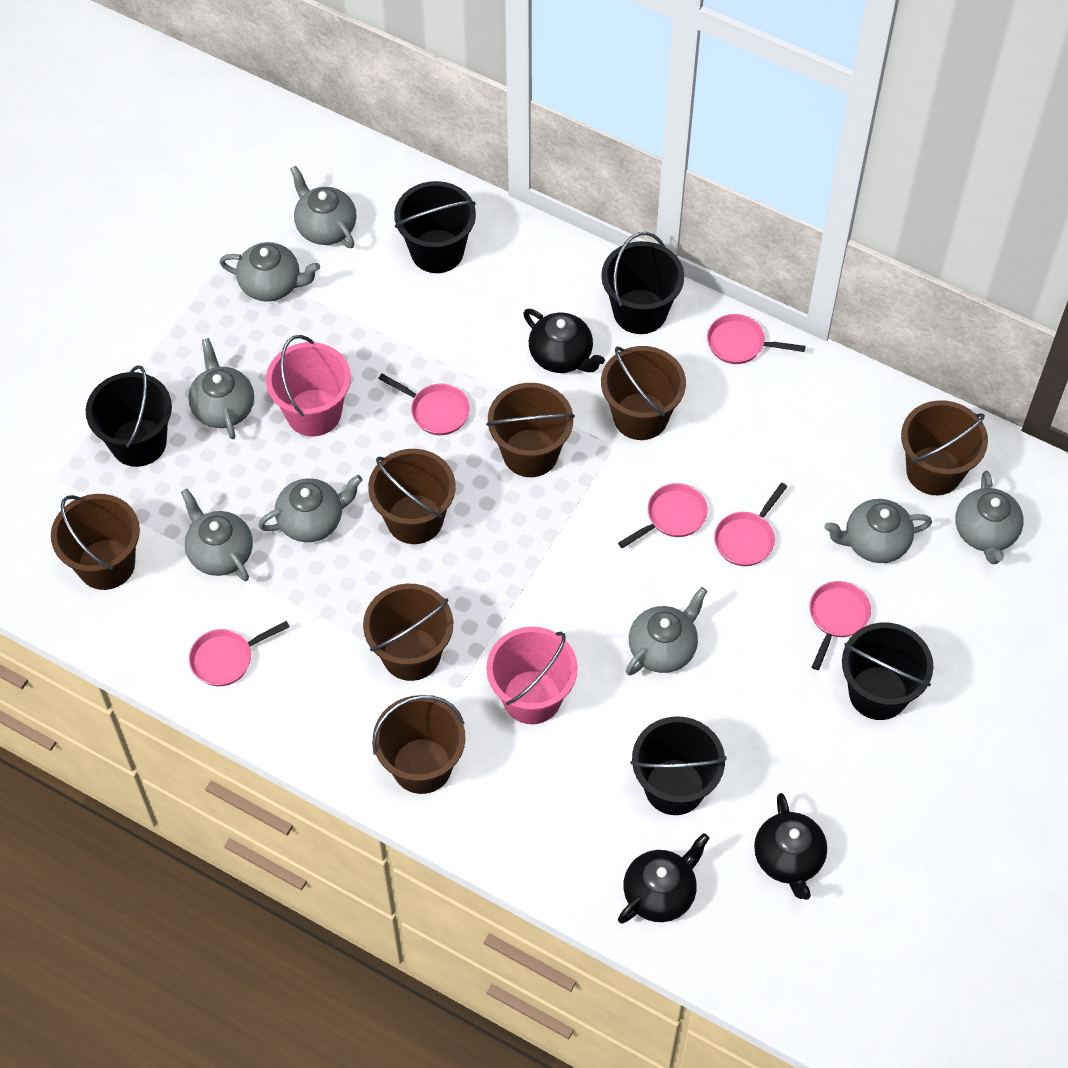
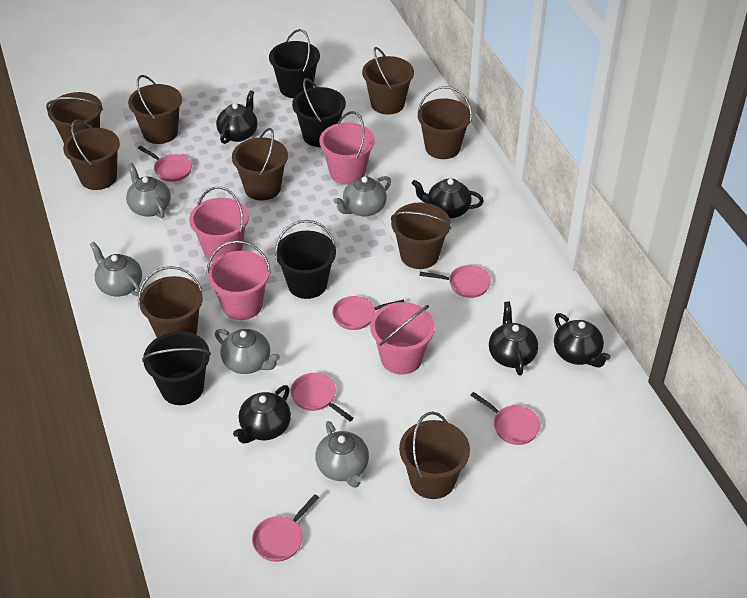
black bucket: 5 -> 4
black teapot: 3 -> 5
brown bucket: 7 -> 9
grey teapot: 8 -> 5
pink bucket: 2 -> 4

